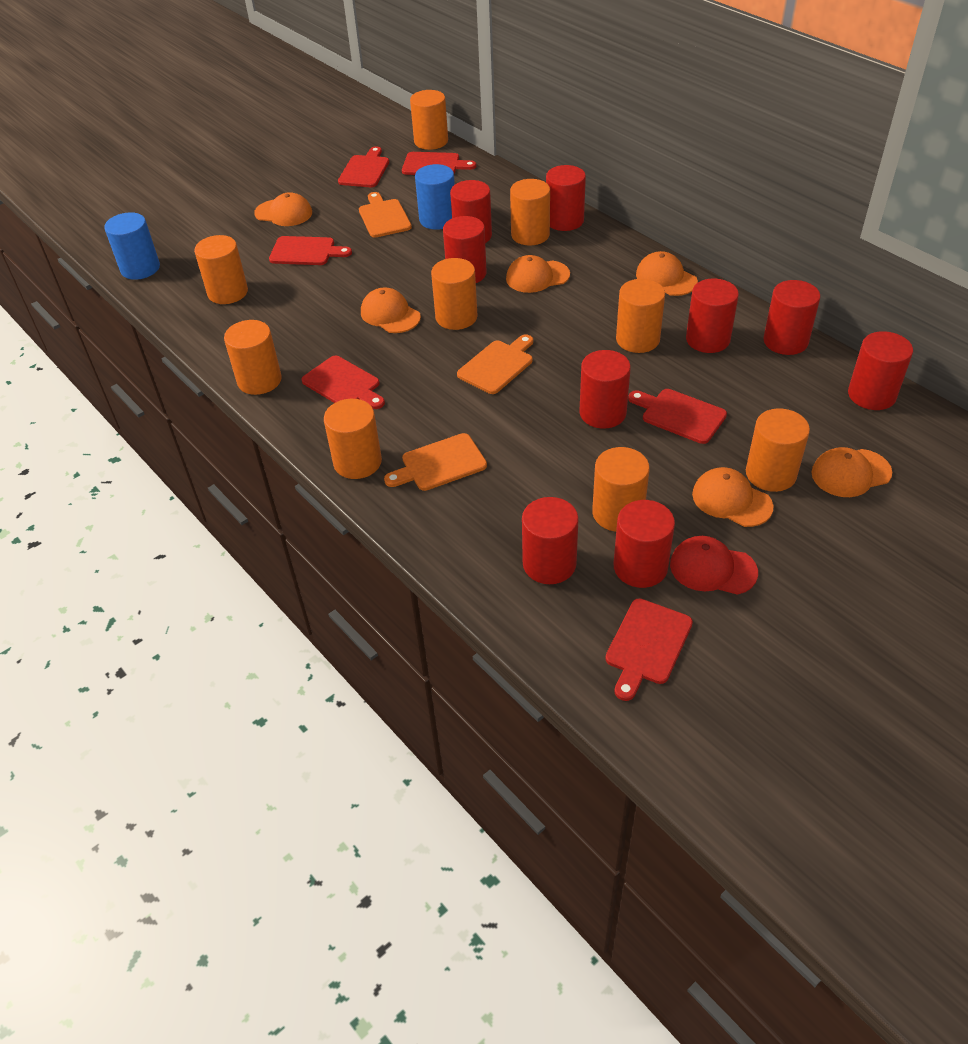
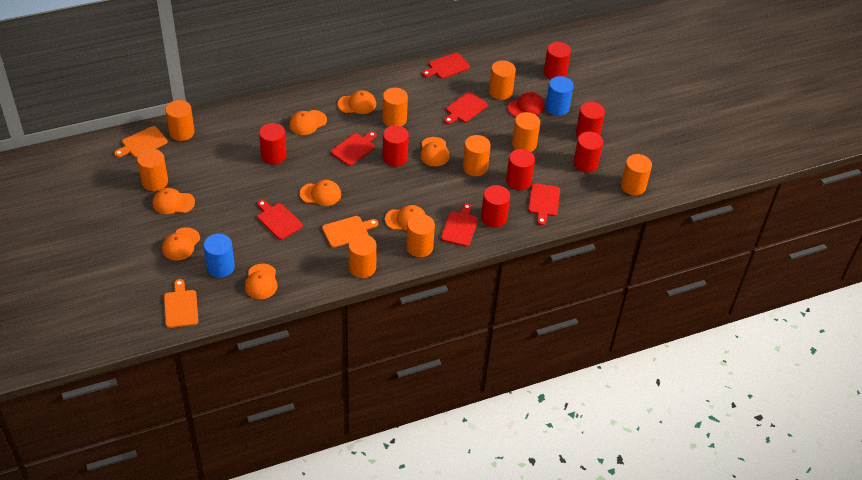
orange cap: 6 -> 8
red cylinder: 9 -> 7

